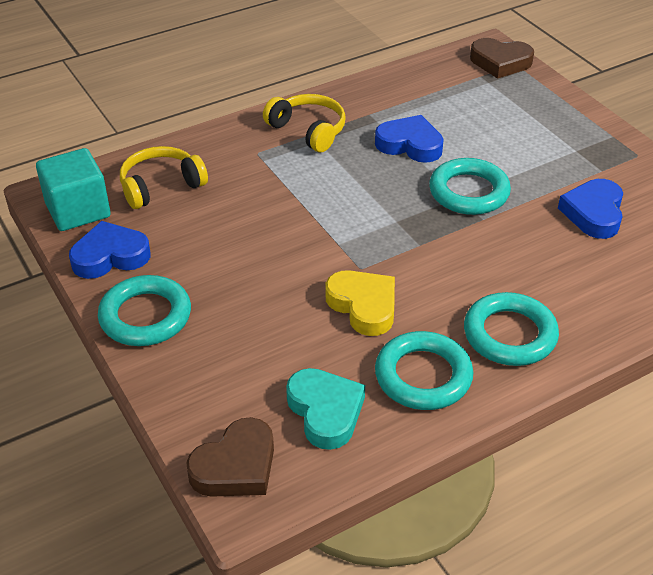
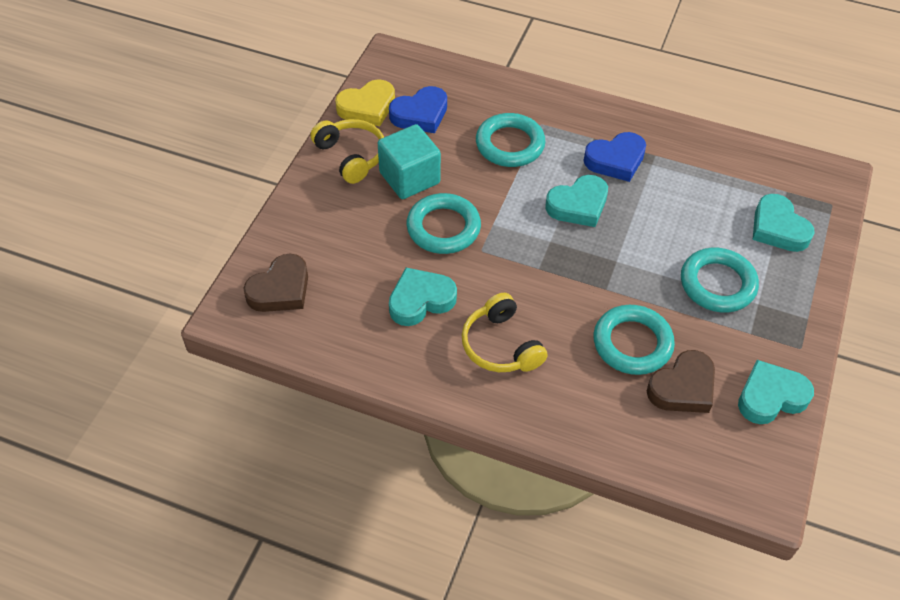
blue heart: 3 -> 2
turquoise heart: 1 -> 4

